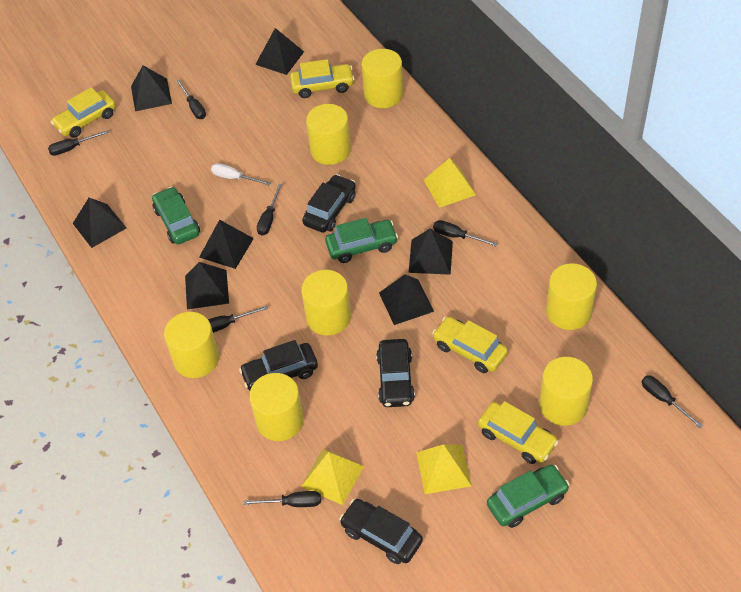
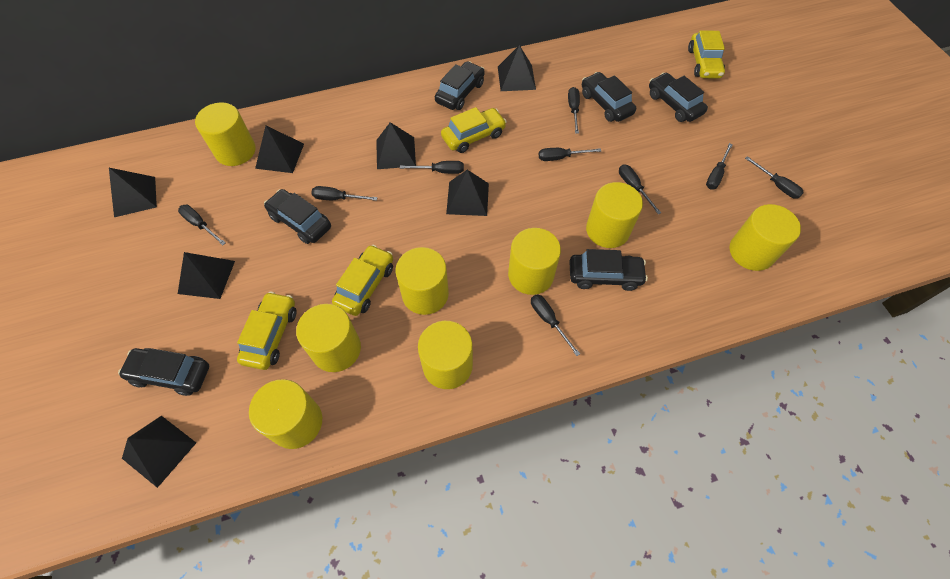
black car: 4 -> 6
black screwdriver: 7 -> 9
green car: 3 -> 0
white screwdriver: 1 -> 0
yellow cylinder: 7 -> 8
yellow pyramid: 3 -> 0

